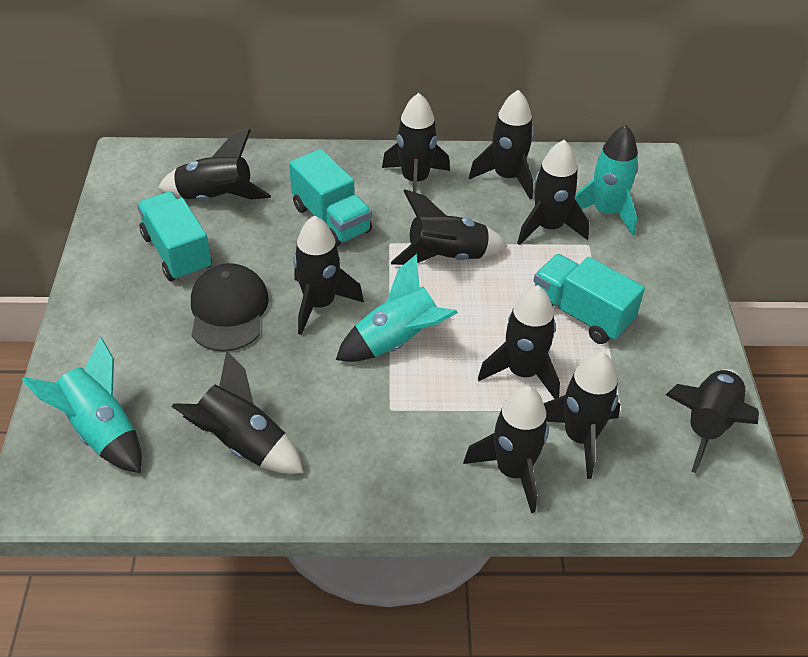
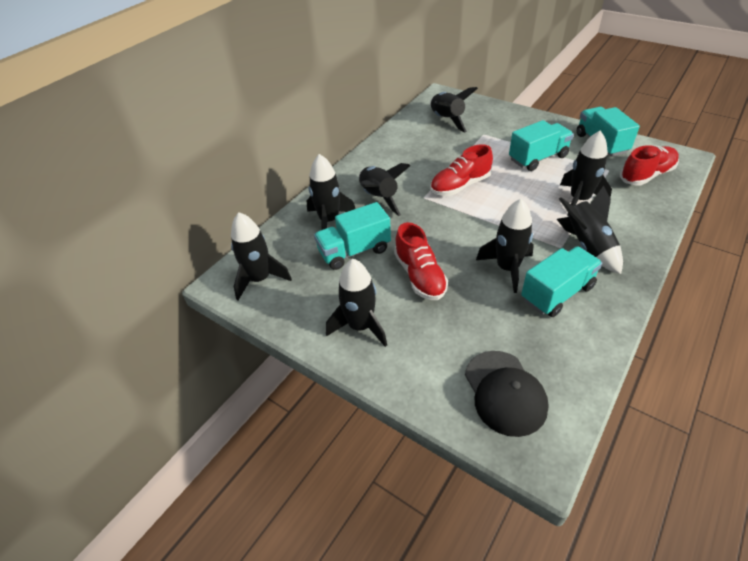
black rocket: 11 -> 8
red shoe: 0 -> 3
turquoise rocket: 3 -> 0
turquoise truck: 3 -> 4

